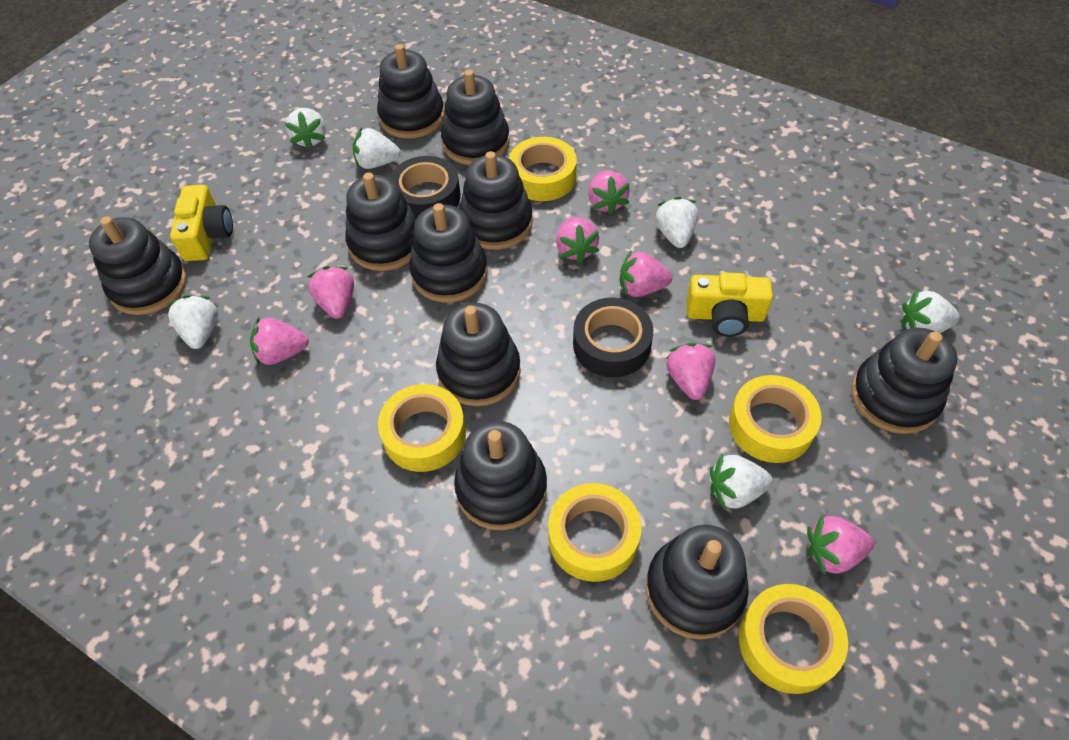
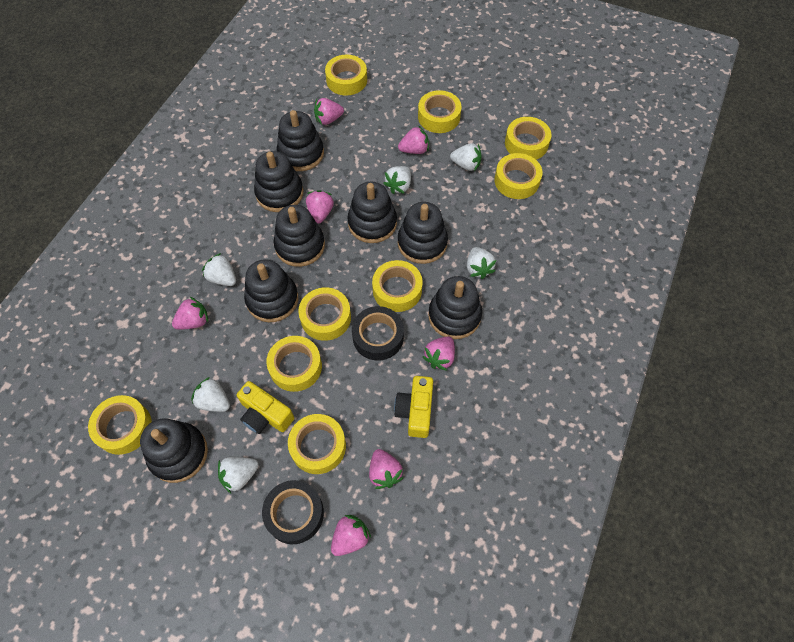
black stacking toy: 10 -> 8
yellow tape: 5 -> 9

